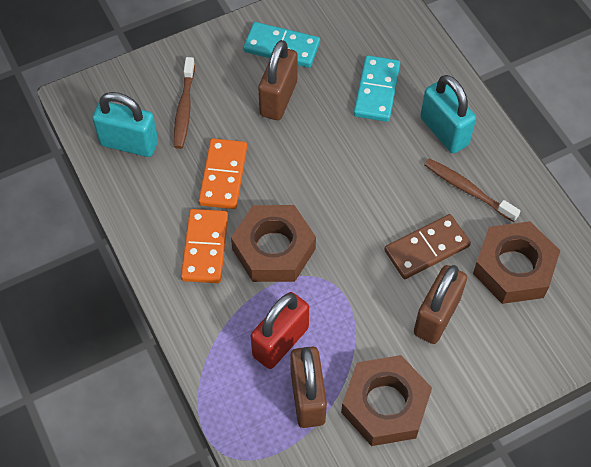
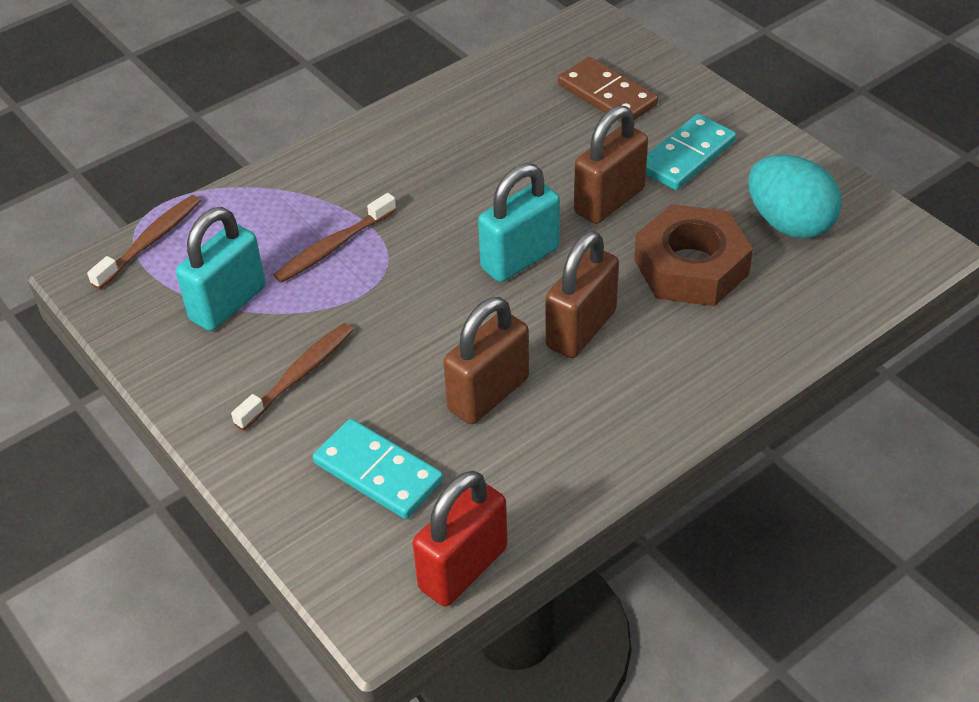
brown nut: 3 -> 1
brown toothbrush: 2 -> 3
orange domino: 2 -> 0
turquoise egg: 0 -> 1

